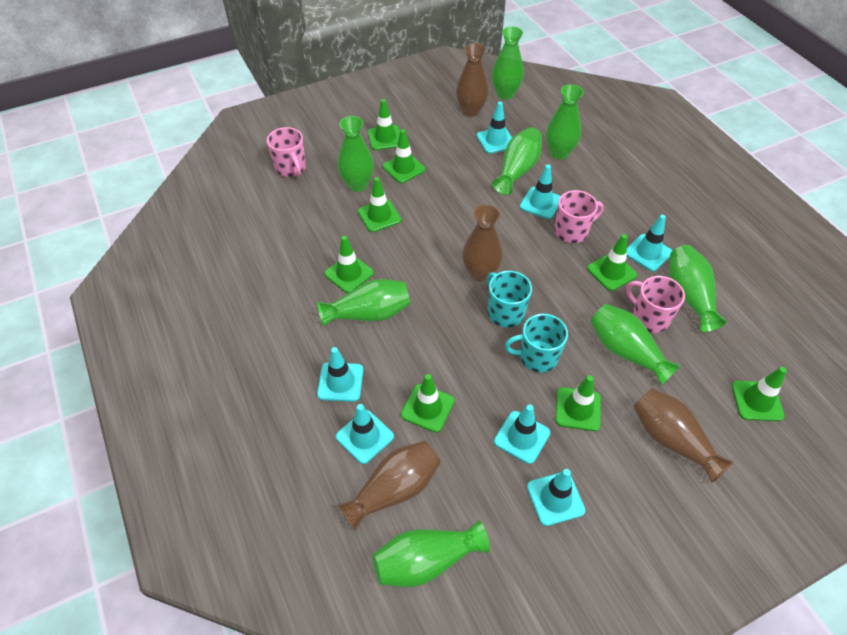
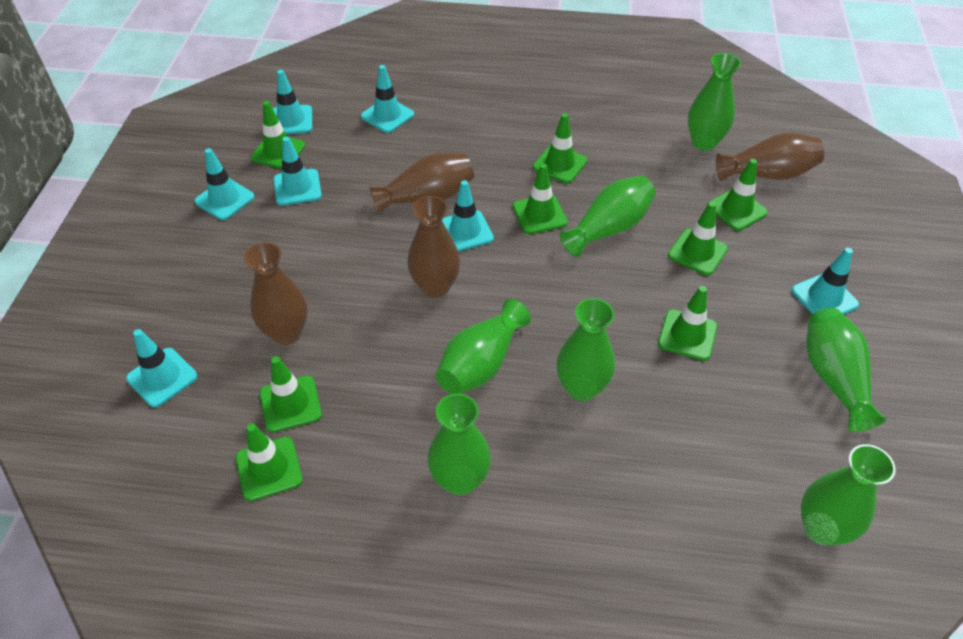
green vase: 8 -> 7
pink mug: 3 -> 0
turquoise mug: 2 -> 0

